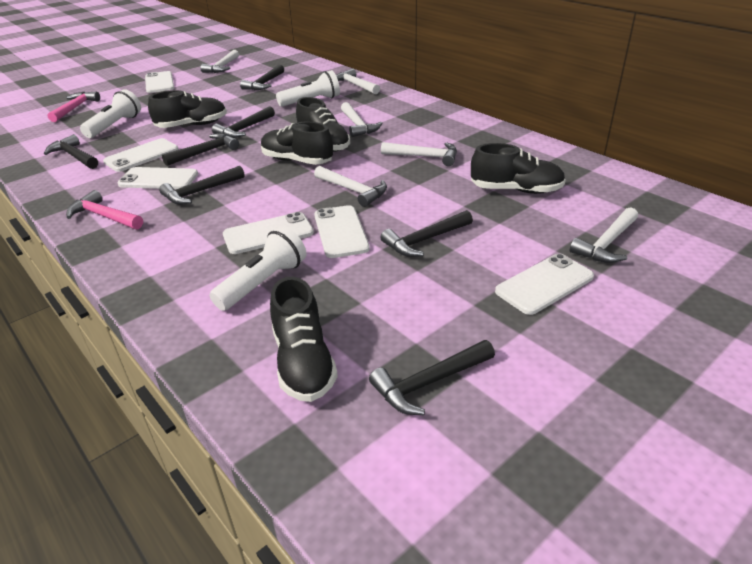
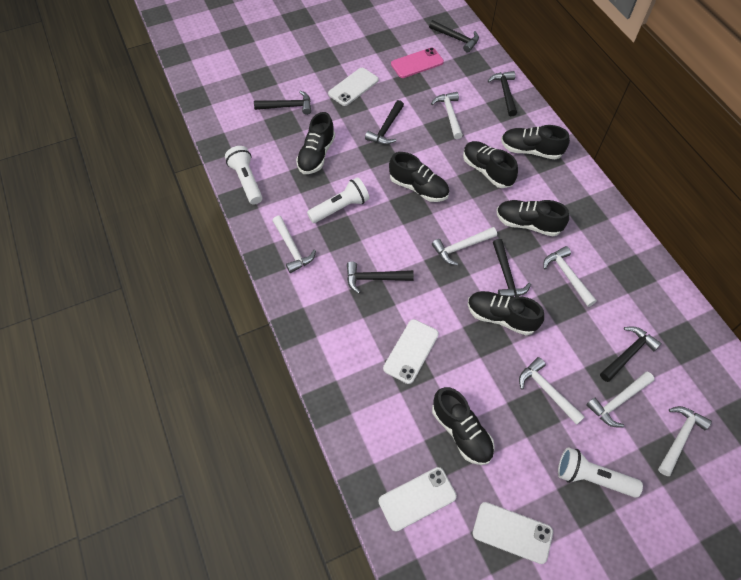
black shoe: 5 -> 7
pink hammer: 2 -> 0
pink phone: 0 -> 1
white hammer: 6 -> 7
white phone: 6 -> 4

